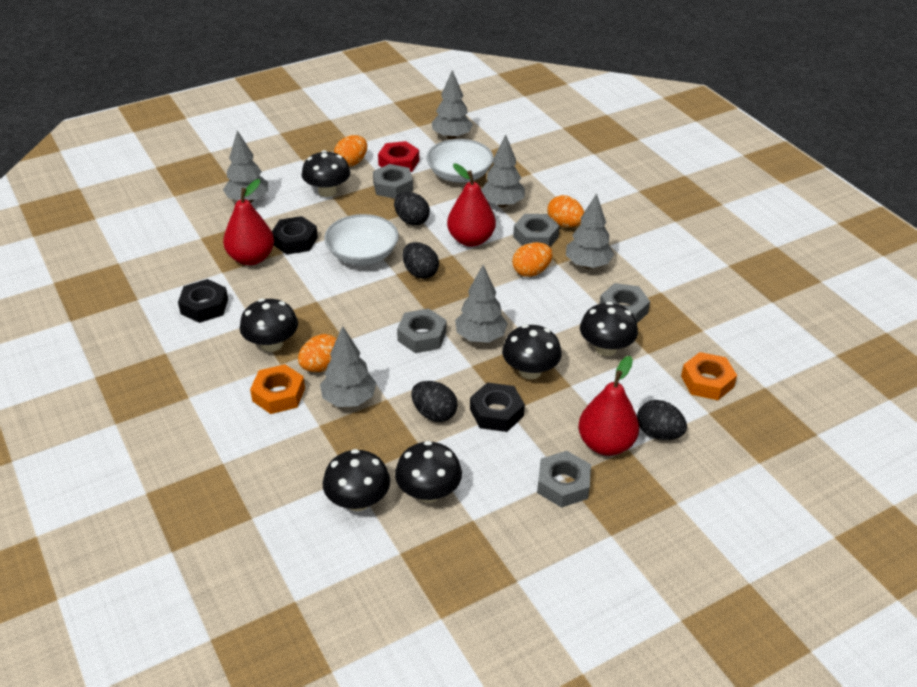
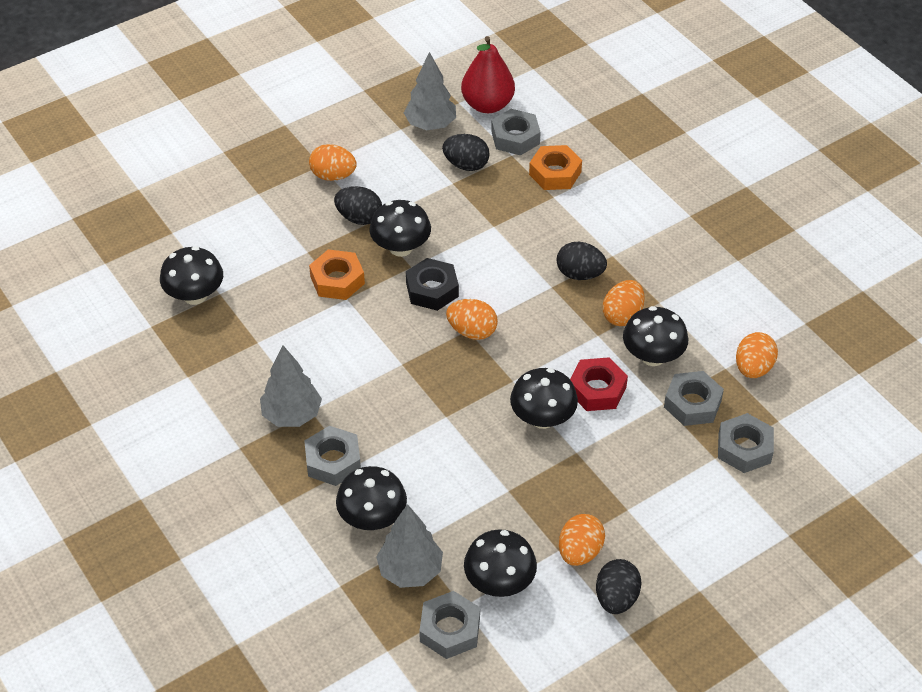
black nut: 3 -> 1
grey tree: 6 -> 3
orange egg: 4 -> 5
red pear: 3 -> 1
white bowl: 2 -> 0

